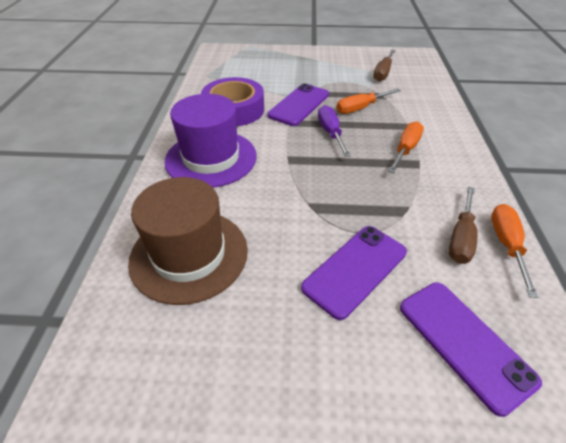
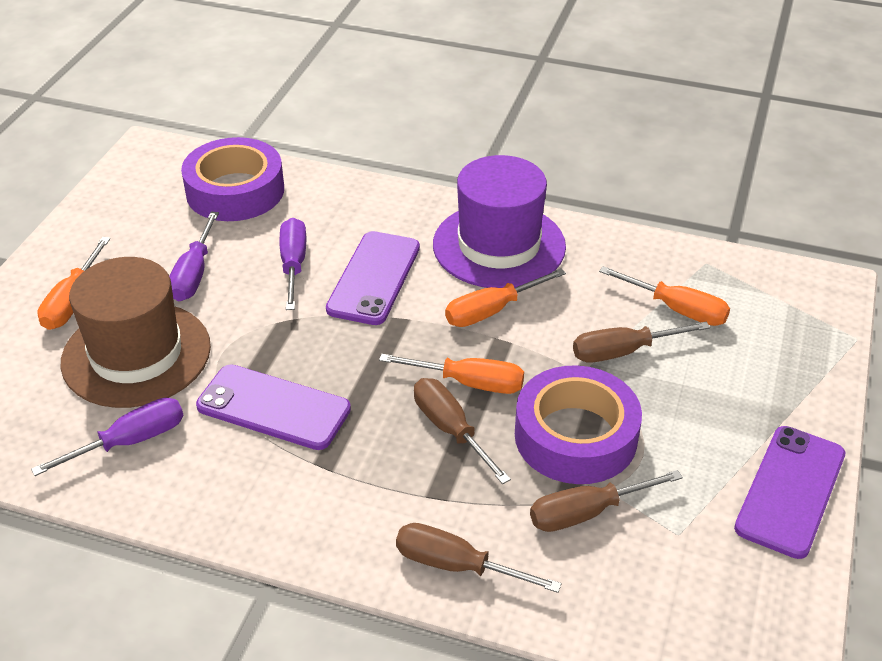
brown screwdriver: 2 -> 4
orange screwdriver: 3 -> 4
purple screwdriver: 1 -> 3
purple tape: 1 -> 2

